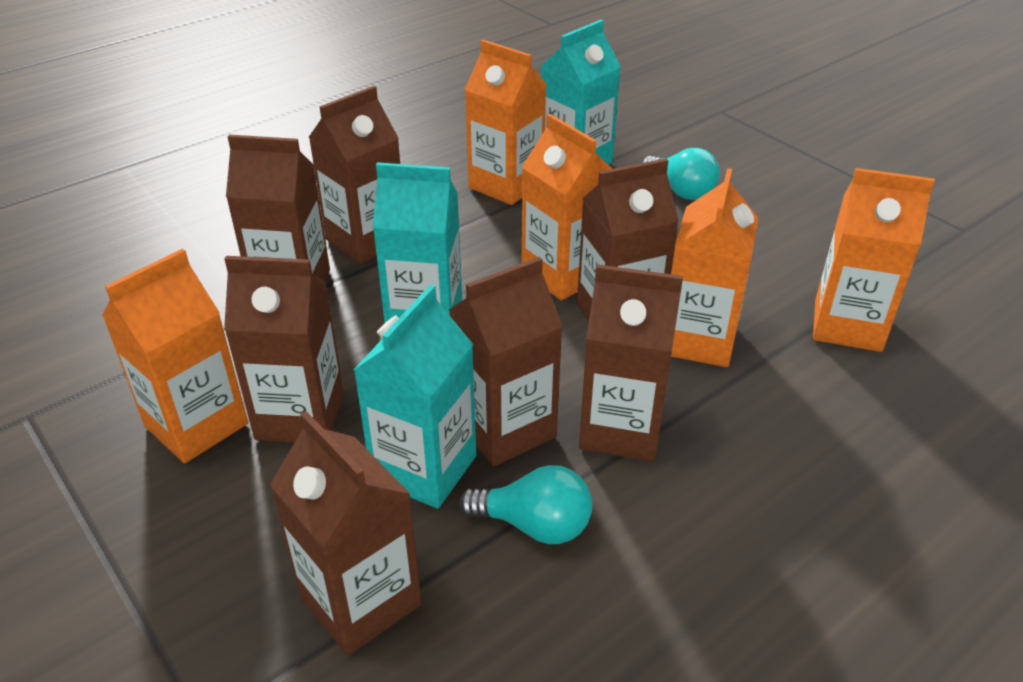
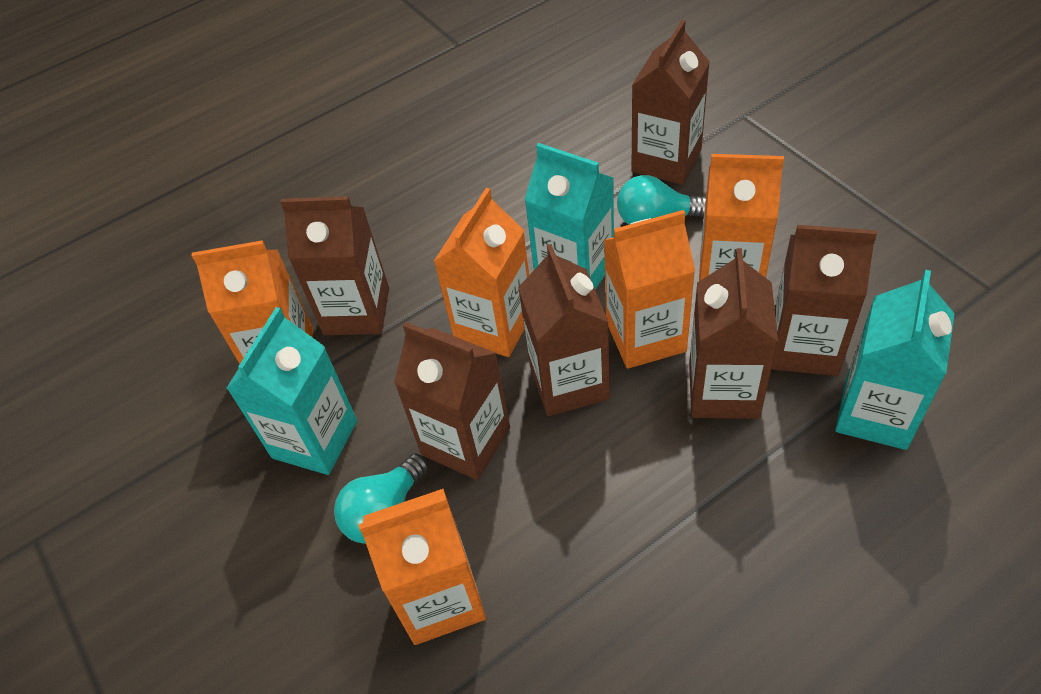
brown carton: 7 -> 6

